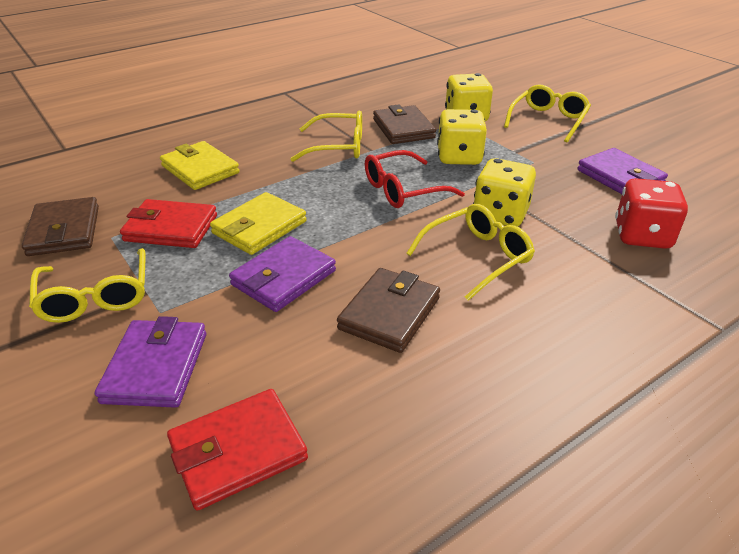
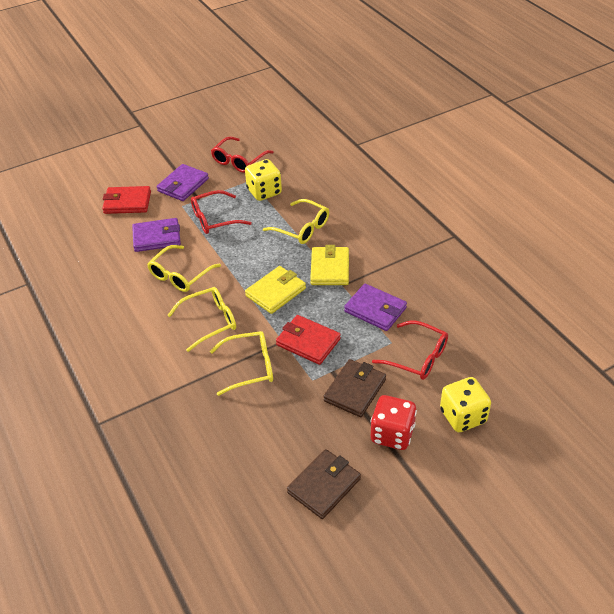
brown wallet: 3 -> 2
red glasses: 1 -> 3
yellow dice: 3 -> 2

